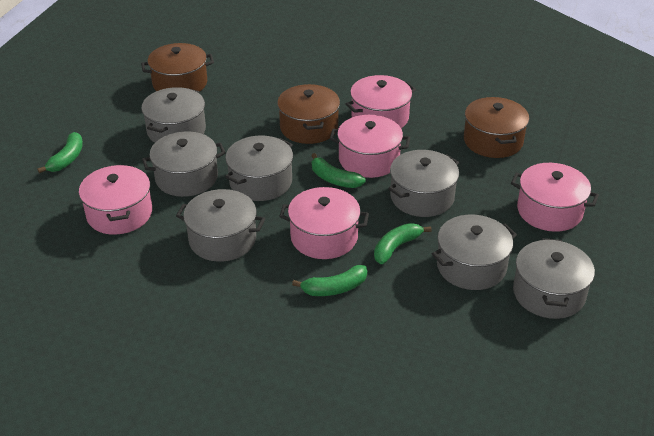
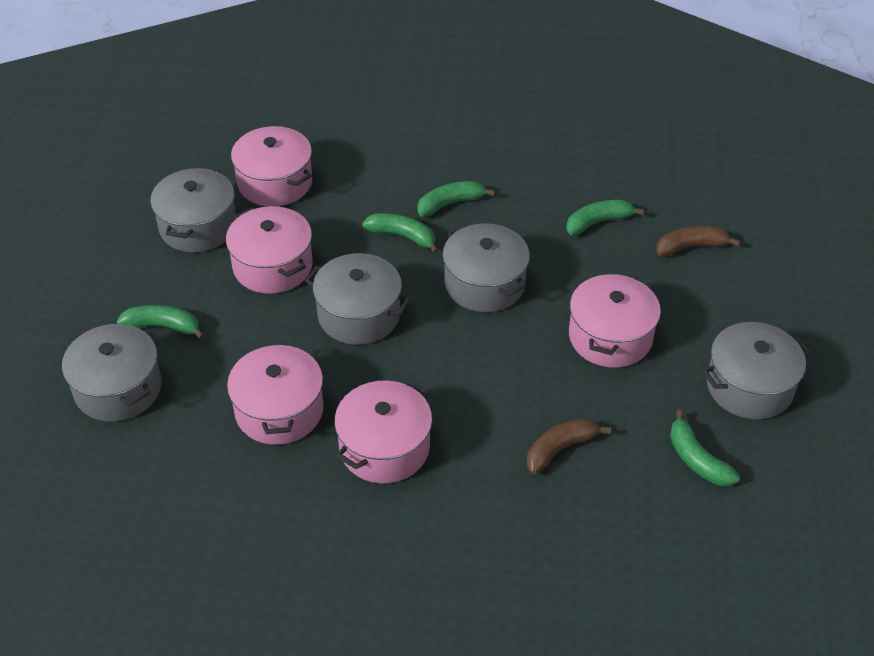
brown banana: 0 -> 2
brown pot: 3 -> 0
green banana: 4 -> 5
grey pot: 7 -> 5

